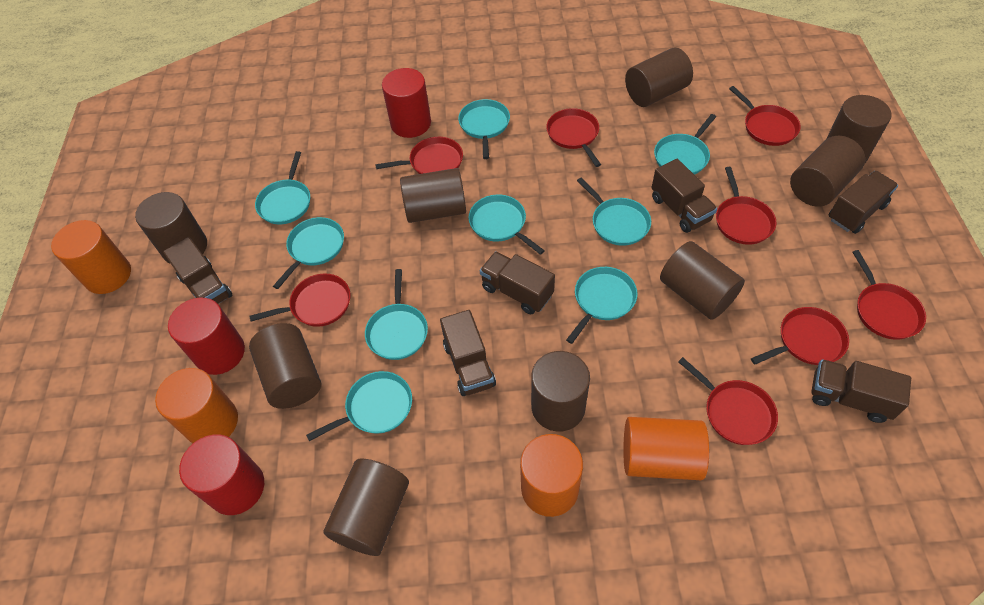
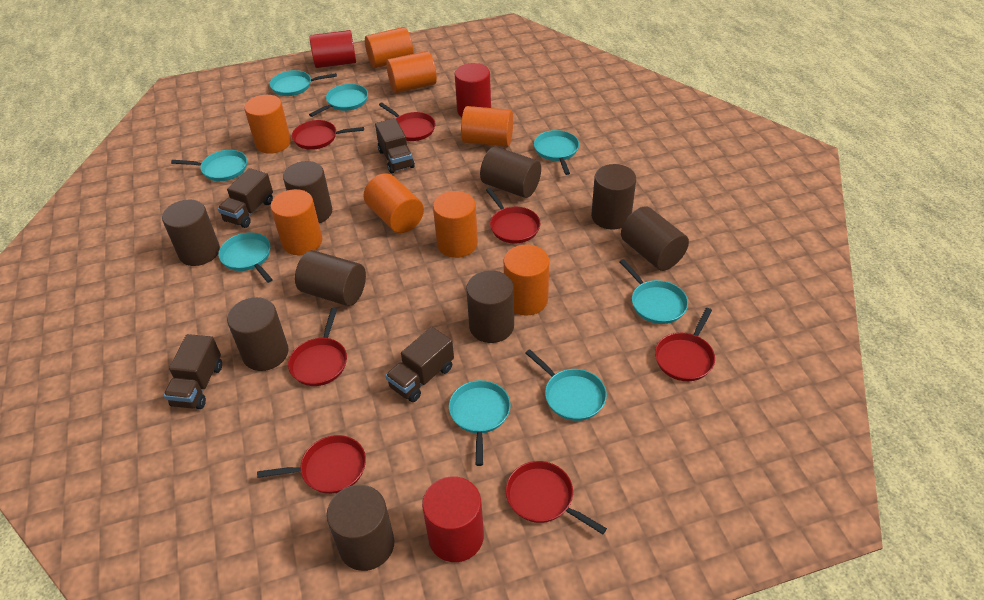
brown truck: 6 -> 4
orange cylinder: 4 -> 8
red pan: 8 -> 7
turquoise pan: 9 -> 8

